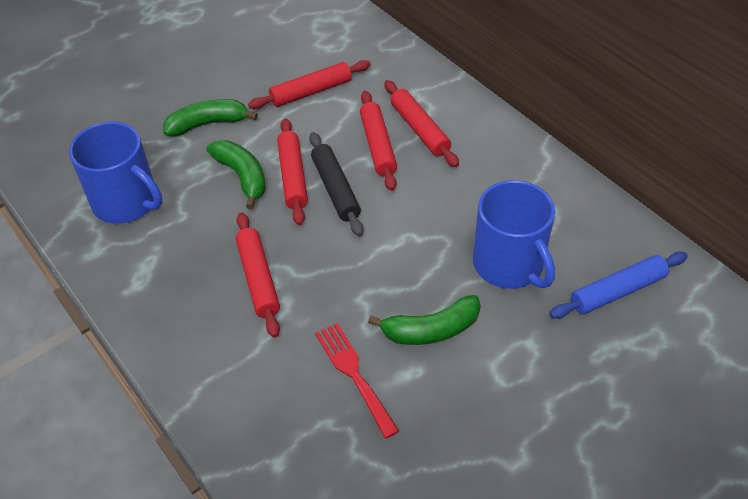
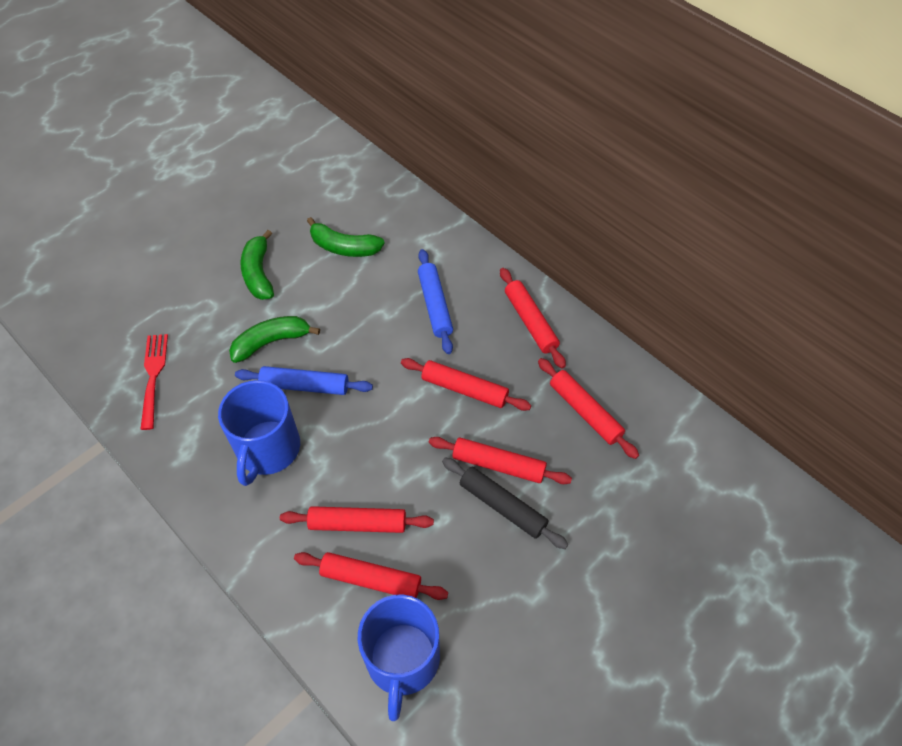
blue rolling pin: 1 -> 2
red rolling pin: 5 -> 6

